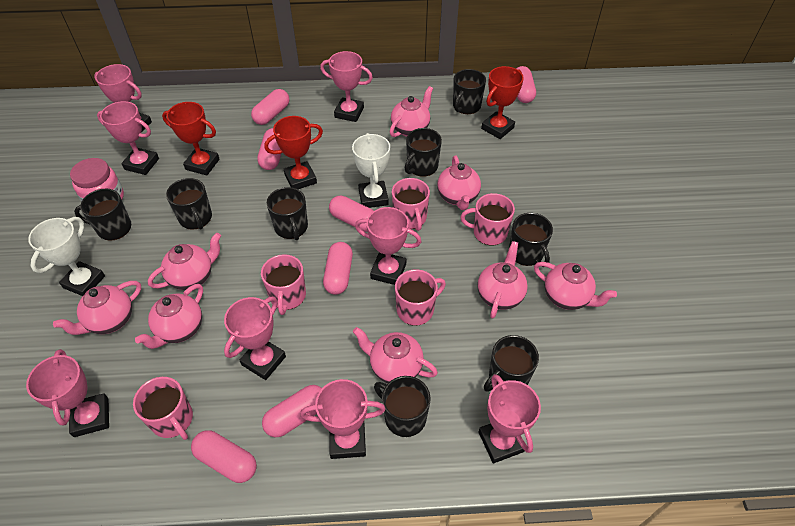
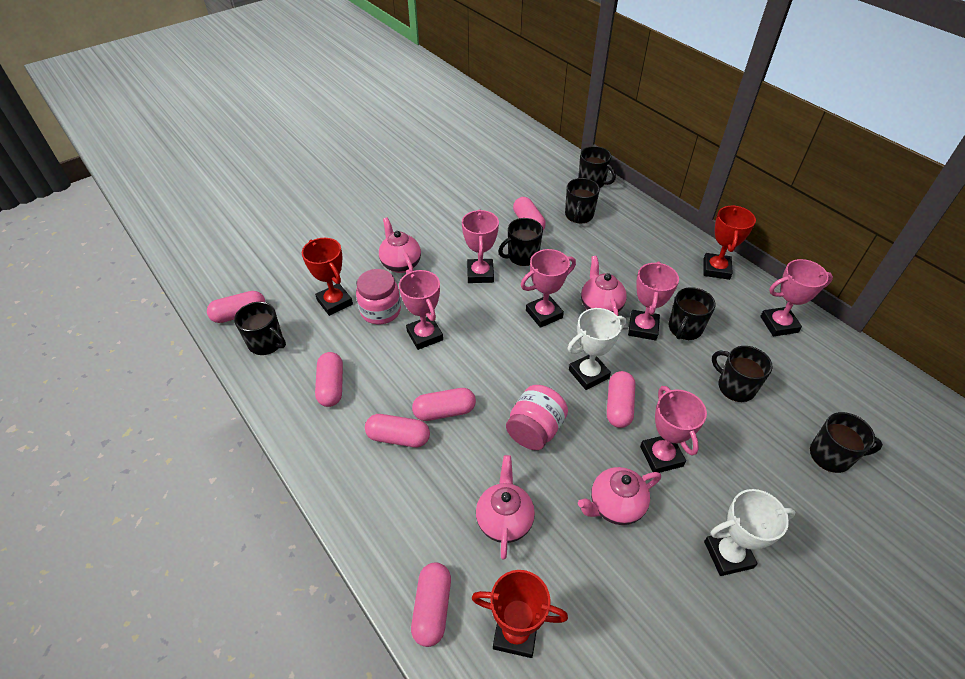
black mug: 8 -> 7
pink jar: 1 -> 2
pink mug: 5 -> 0
pink teapot: 8 -> 4
pink trophy: 8 -> 6

